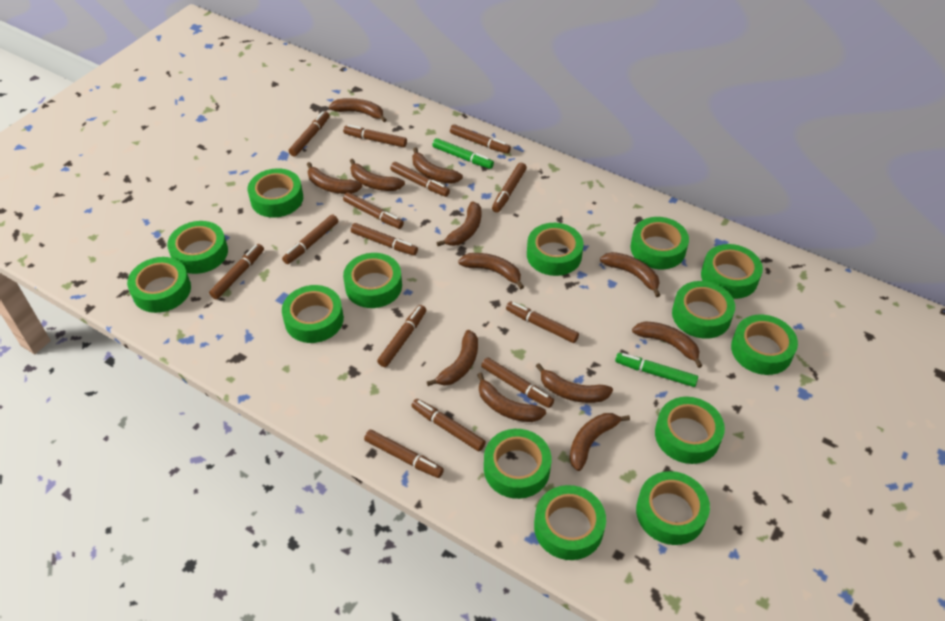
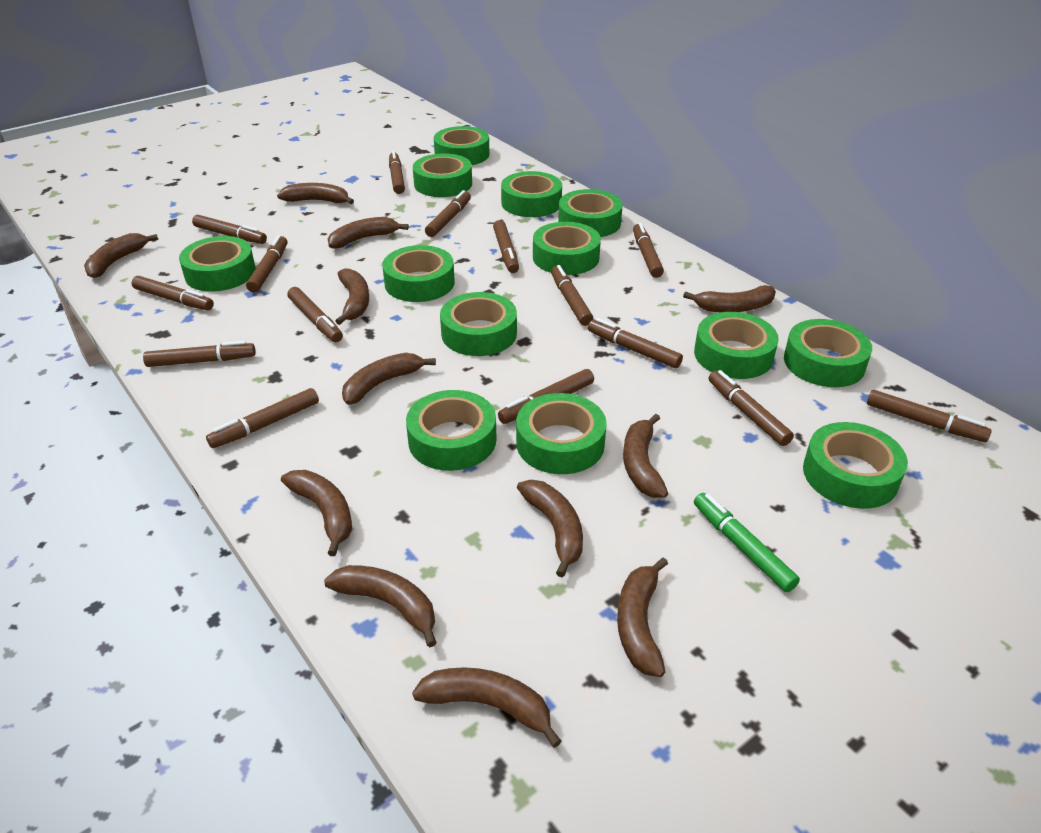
brown marker: 14 -> 15
green marker: 2 -> 1
green tape: 14 -> 13

